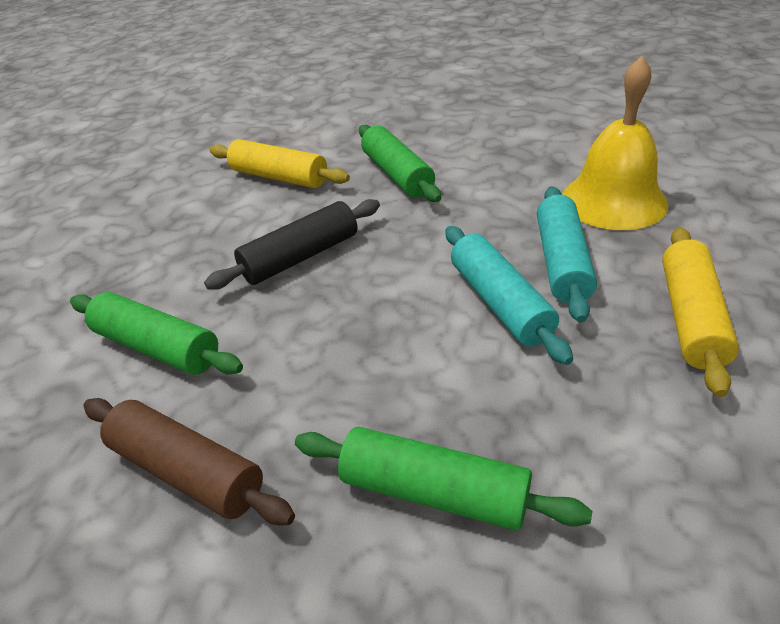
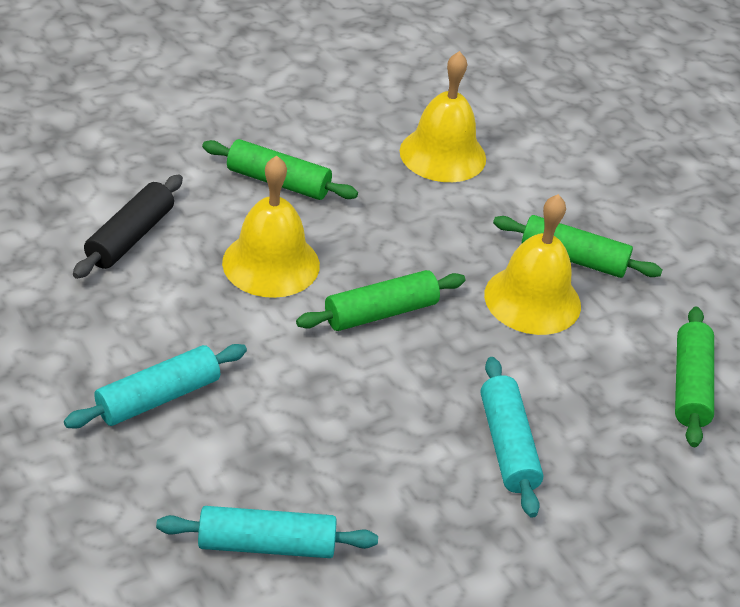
brown rolling pin: 1 -> 0
green rolling pin: 3 -> 4
turquoise rolling pin: 2 -> 3
yellow bell: 1 -> 3
yellow rolling pin: 2 -> 0

